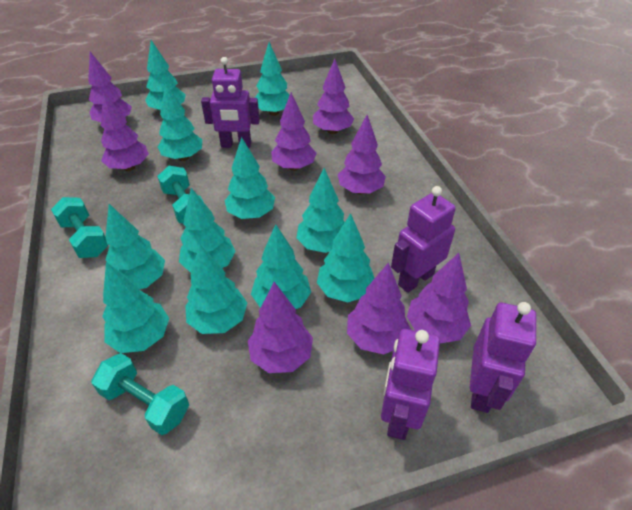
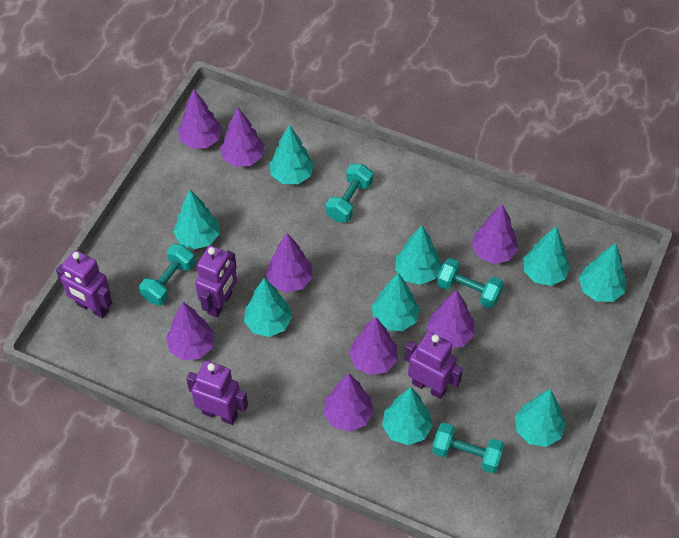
turquoise dumbbell: 3 -> 4
turquoise tree: 11 -> 9

